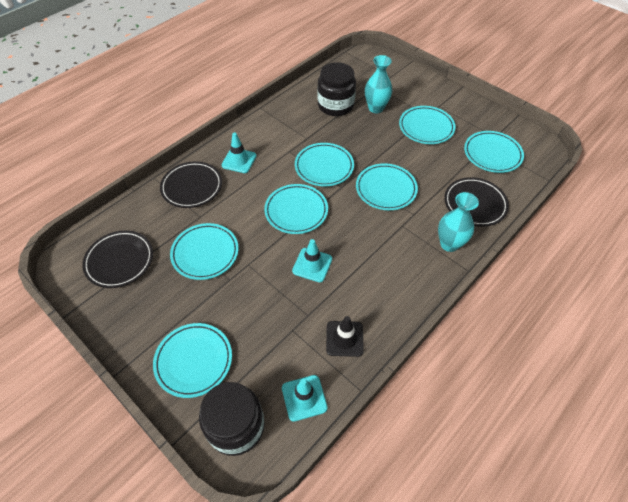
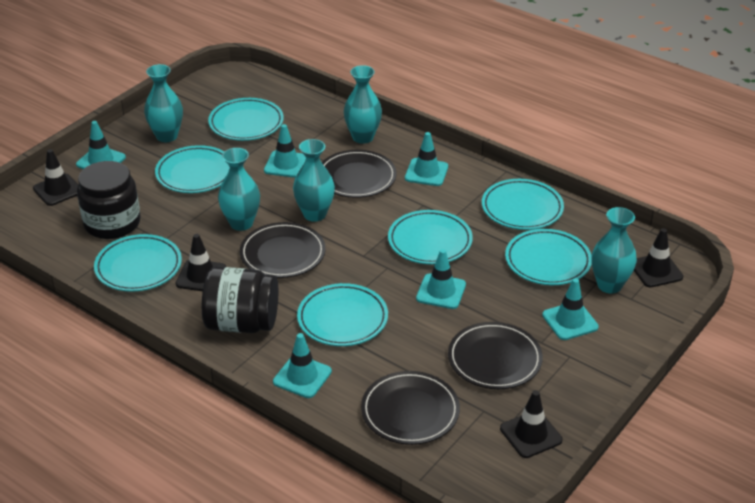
black plate: 3 -> 4
black traffic cone: 1 -> 4
turquoise traffic cone: 3 -> 6
turquoise vase: 2 -> 5

